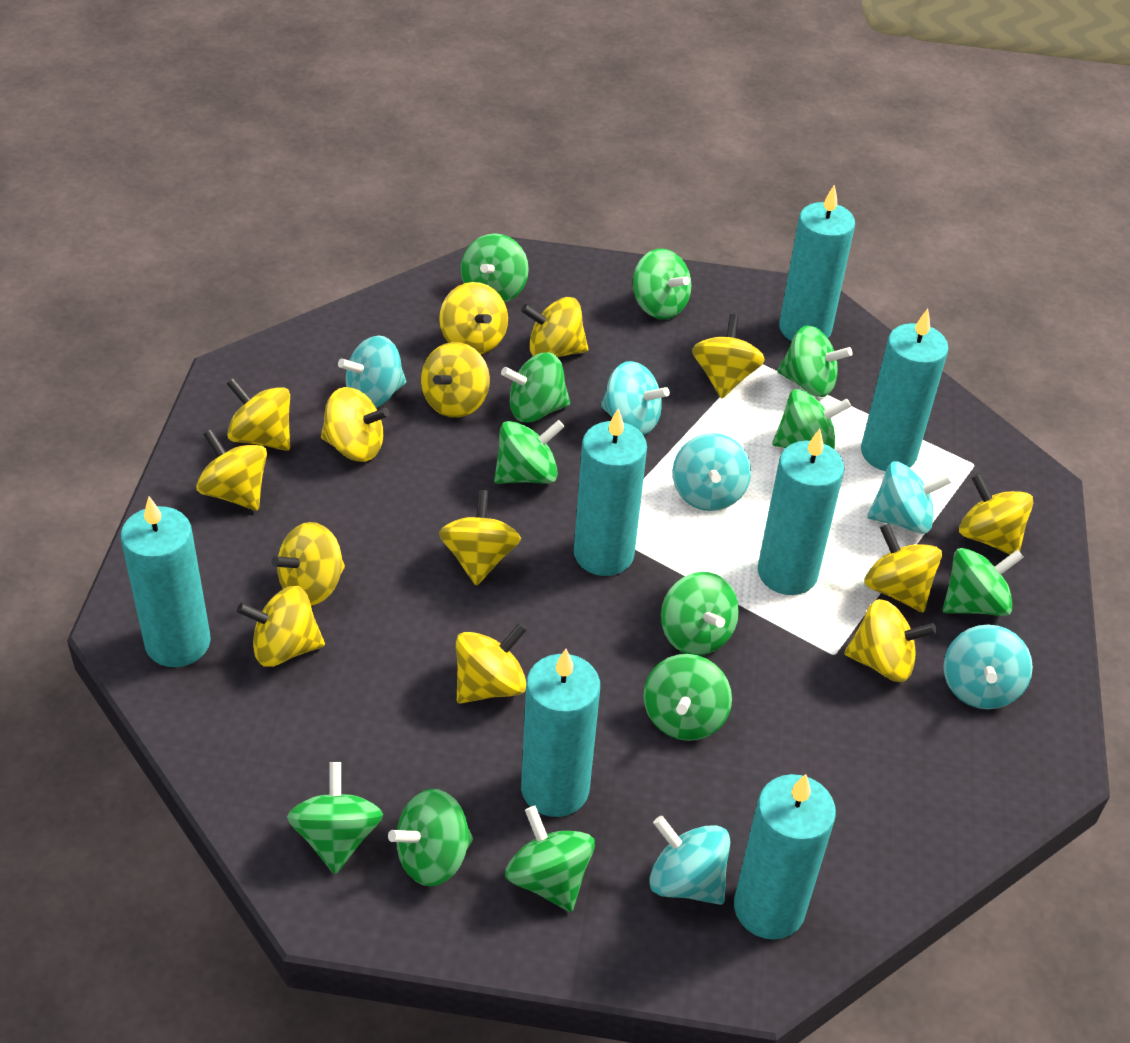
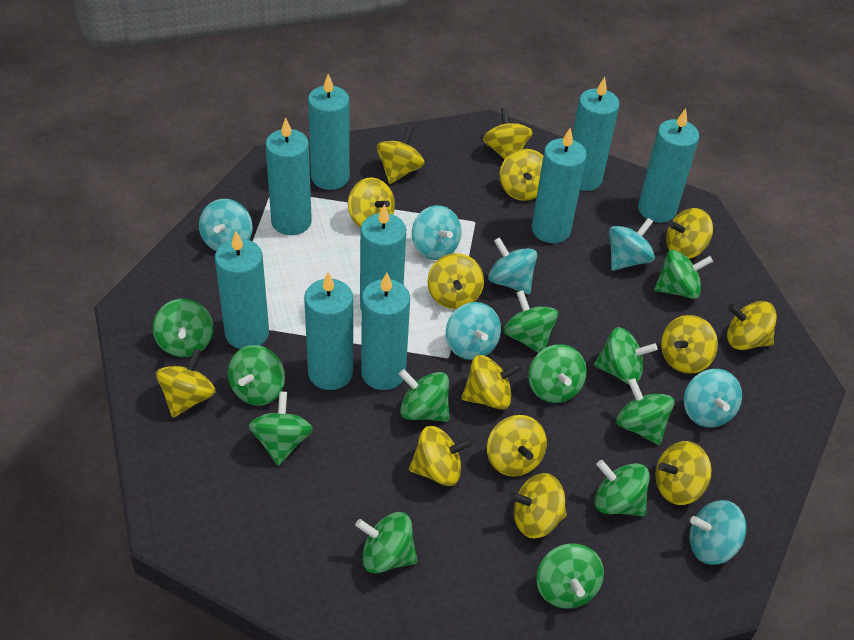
turquoise candle: 7 -> 9
turquoise spinning top: 6 -> 7

